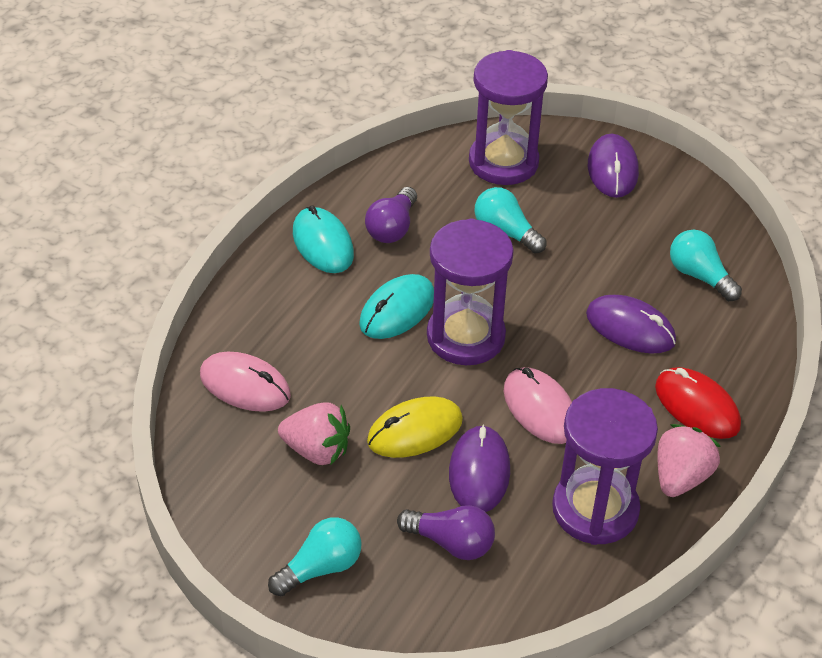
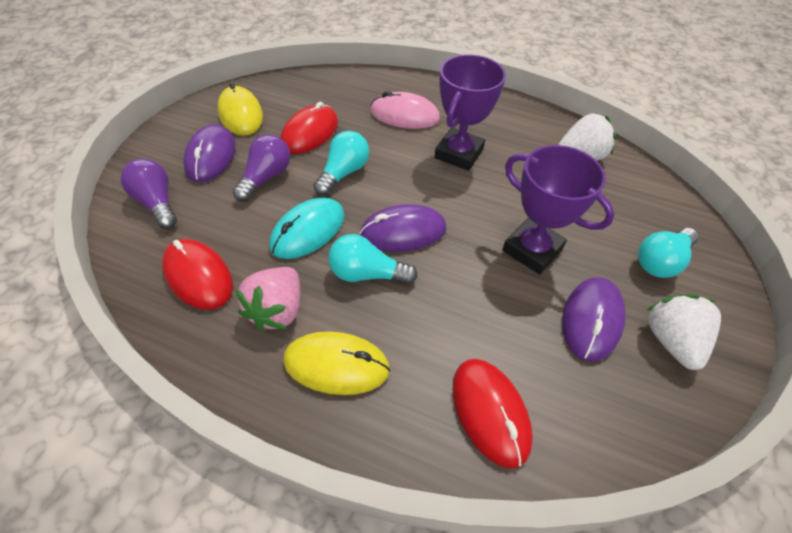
pink mouse: 2 -> 1
pink strawberry: 2 -> 1
purple hourglass: 3 -> 0
purple trophy: 0 -> 2
red mouse: 1 -> 3
turquoise mouse: 2 -> 1
white strawberry: 0 -> 2
yellow mouse: 1 -> 2

